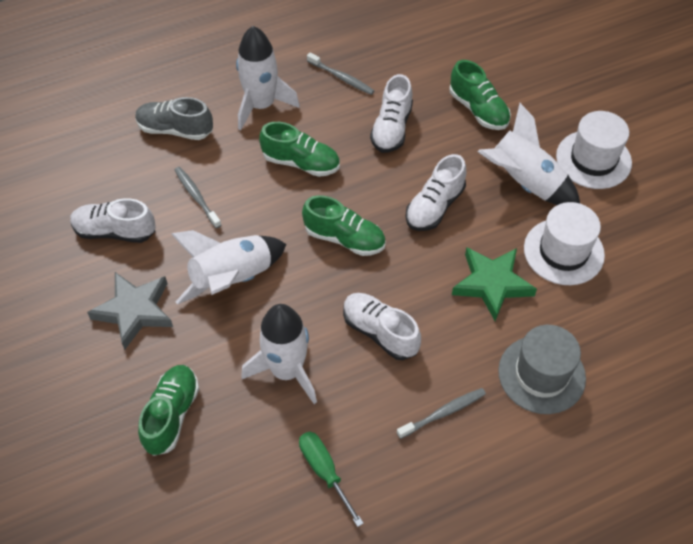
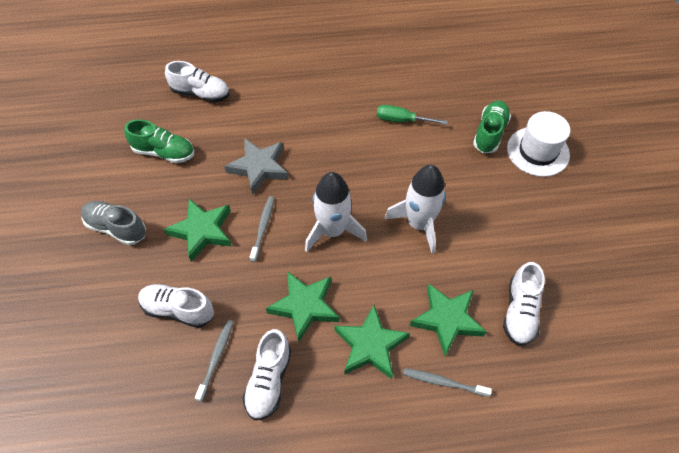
green shoe: 4 -> 2
green star: 1 -> 4
grey hat: 1 -> 0
white hat: 2 -> 1
white rocket: 4 -> 2

